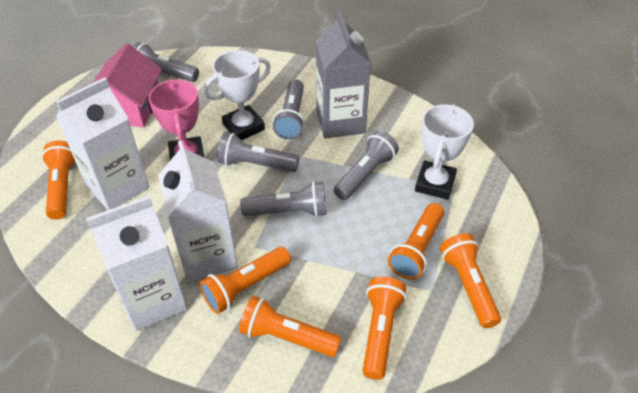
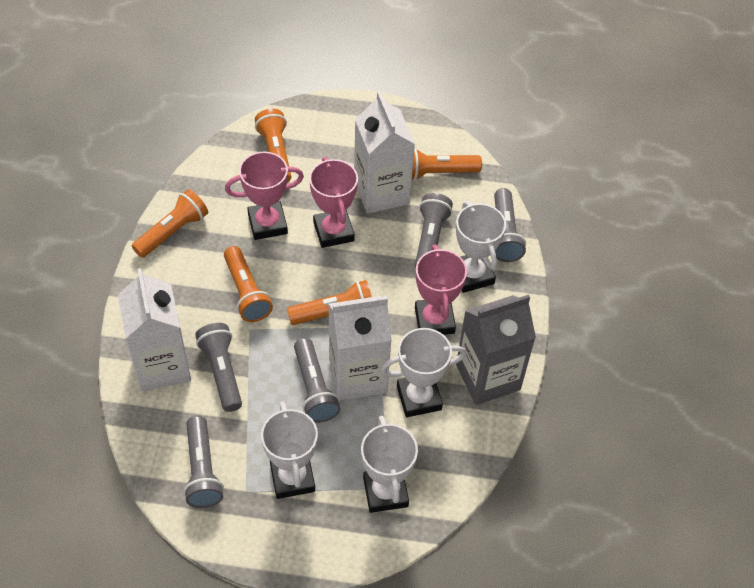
orange flashlight: 6 -> 5
pink house: 1 -> 0
pink trophy: 1 -> 3
white trophy: 2 -> 4

